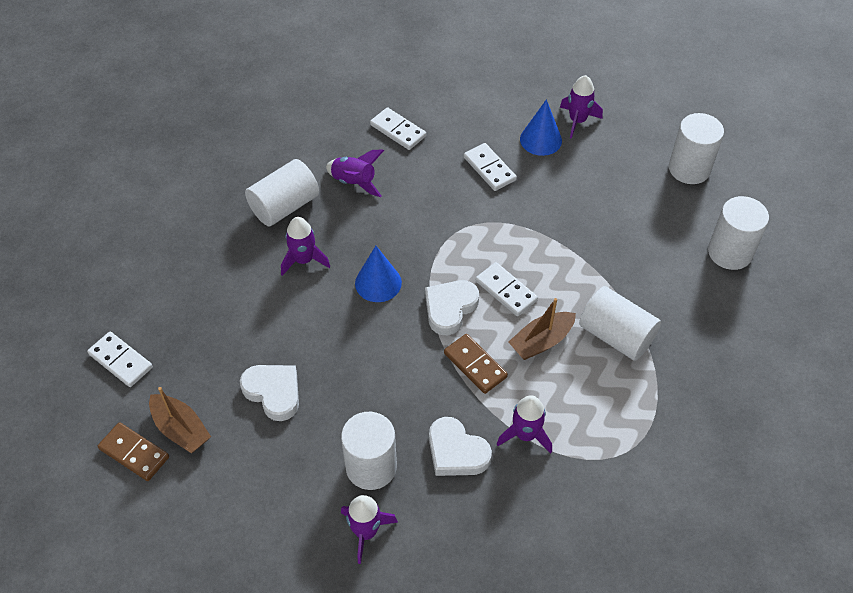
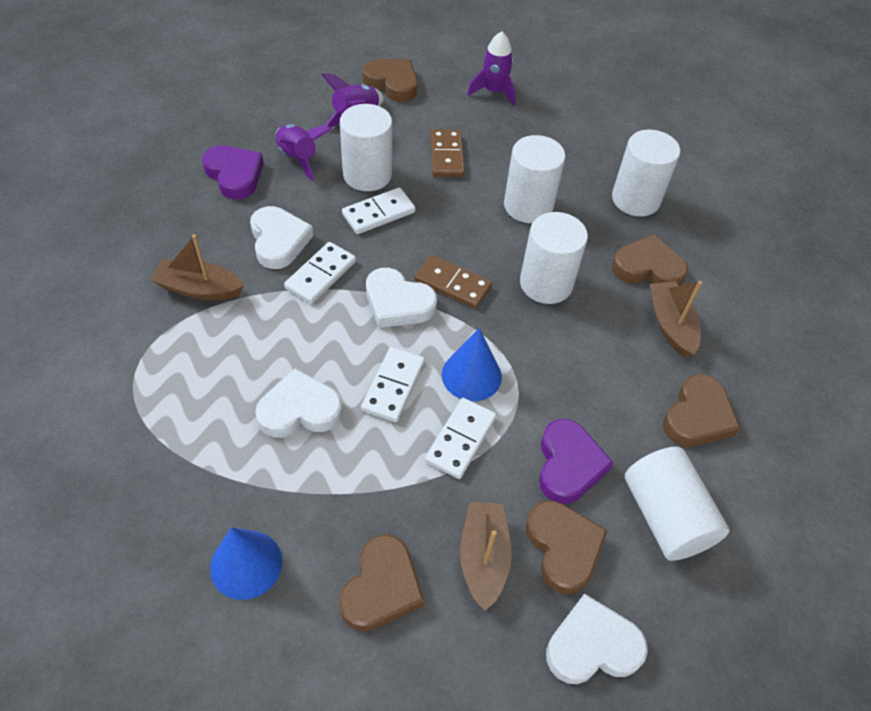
brown boat: 2 -> 3
brown heart: 0 -> 5
purple heart: 0 -> 2
purple rocket: 5 -> 3
white heart: 3 -> 4

